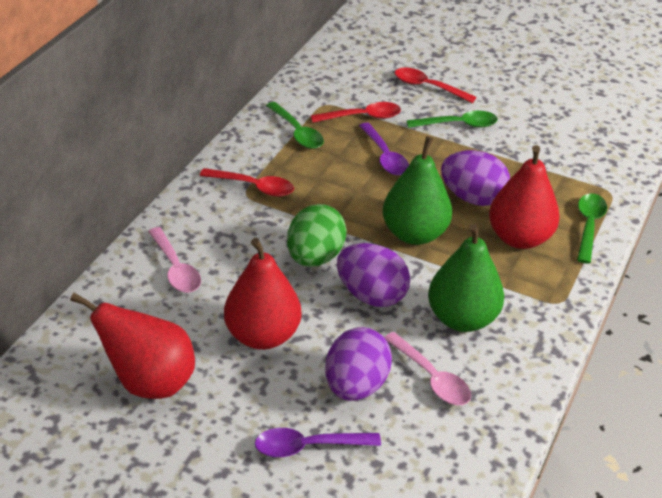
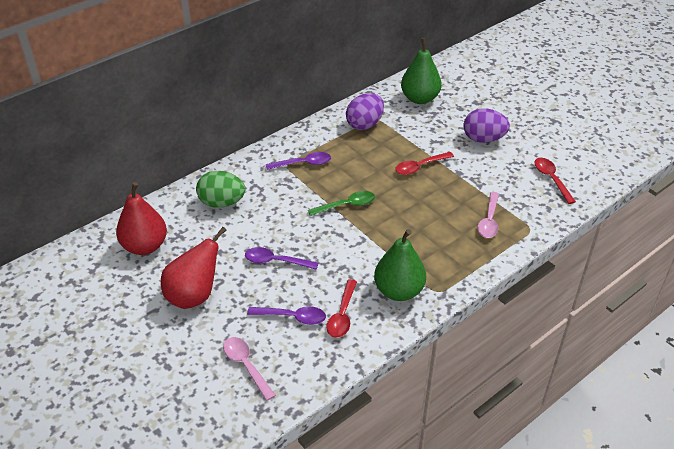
green spoon: 3 -> 1
purple egg: 3 -> 2
purple spoon: 2 -> 3
red pear: 3 -> 2

